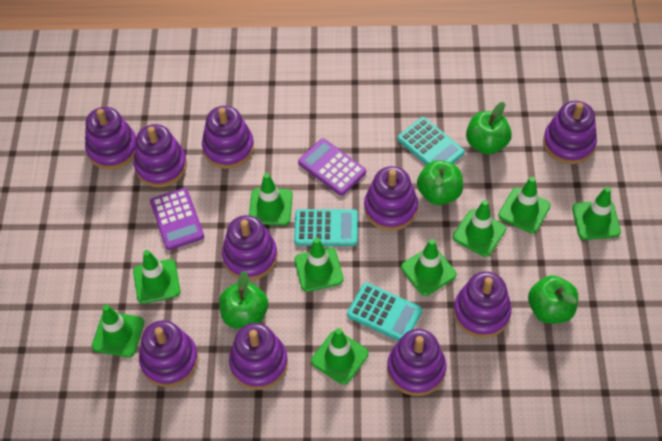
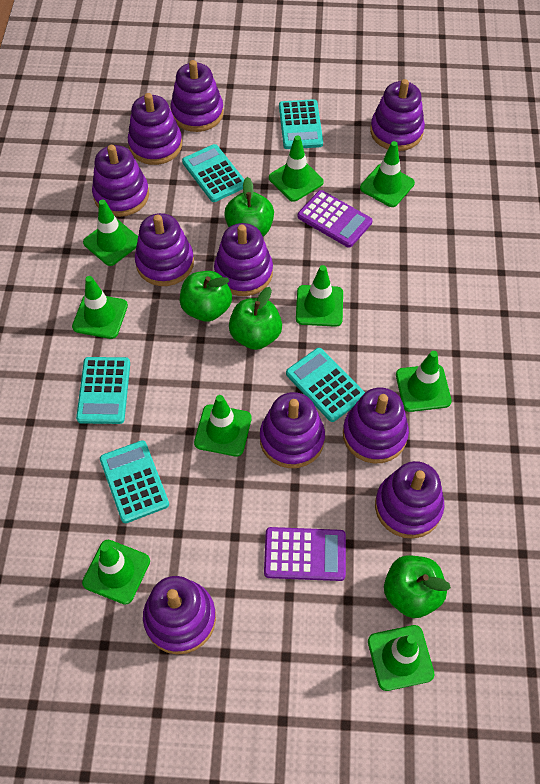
turquoise calculator: 3 -> 5

